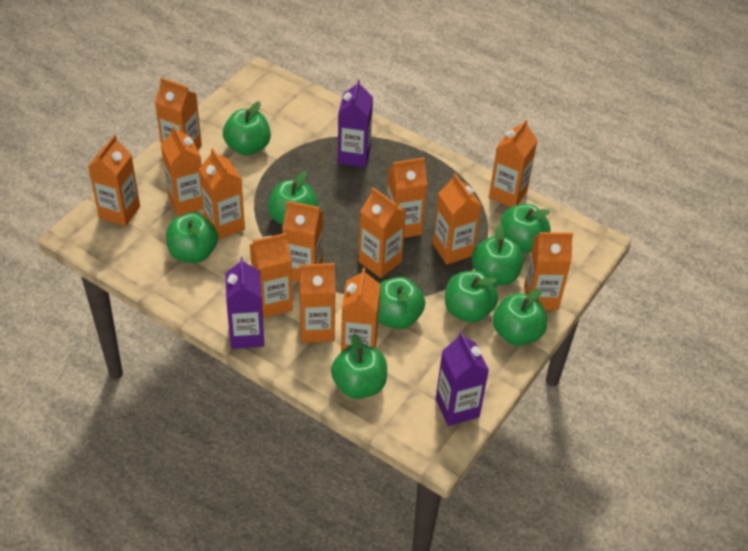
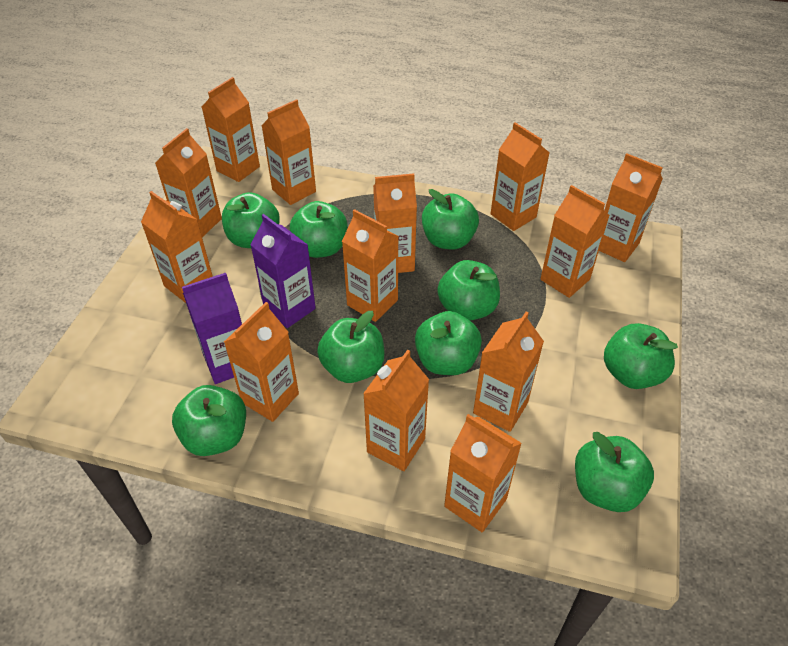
purple carton: 3 -> 2

